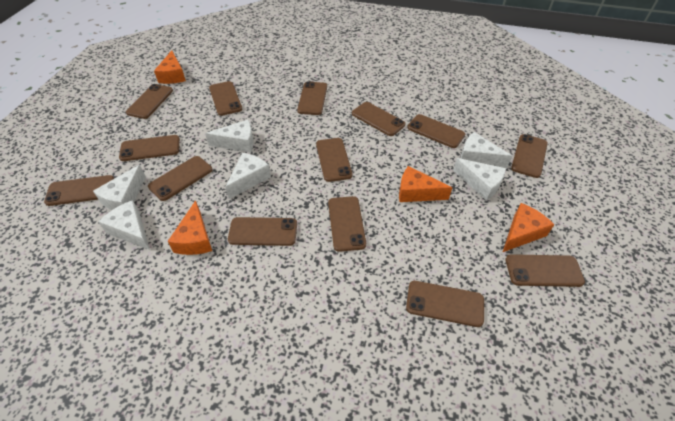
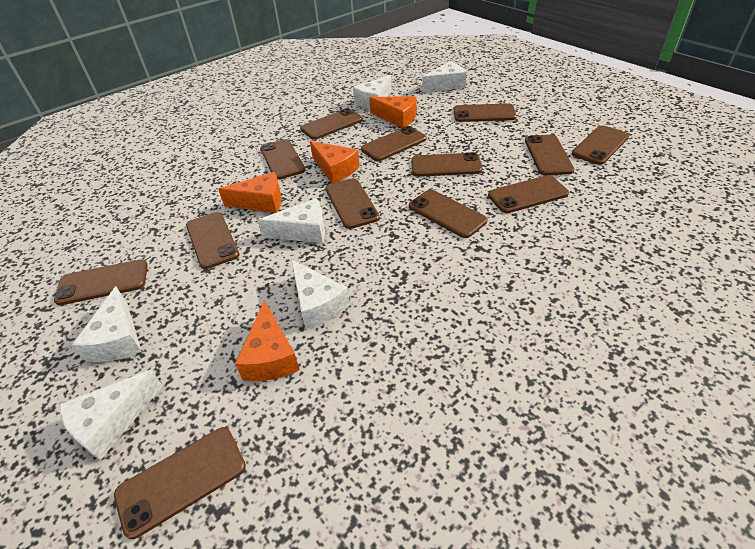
brown phone: 14 -> 13

